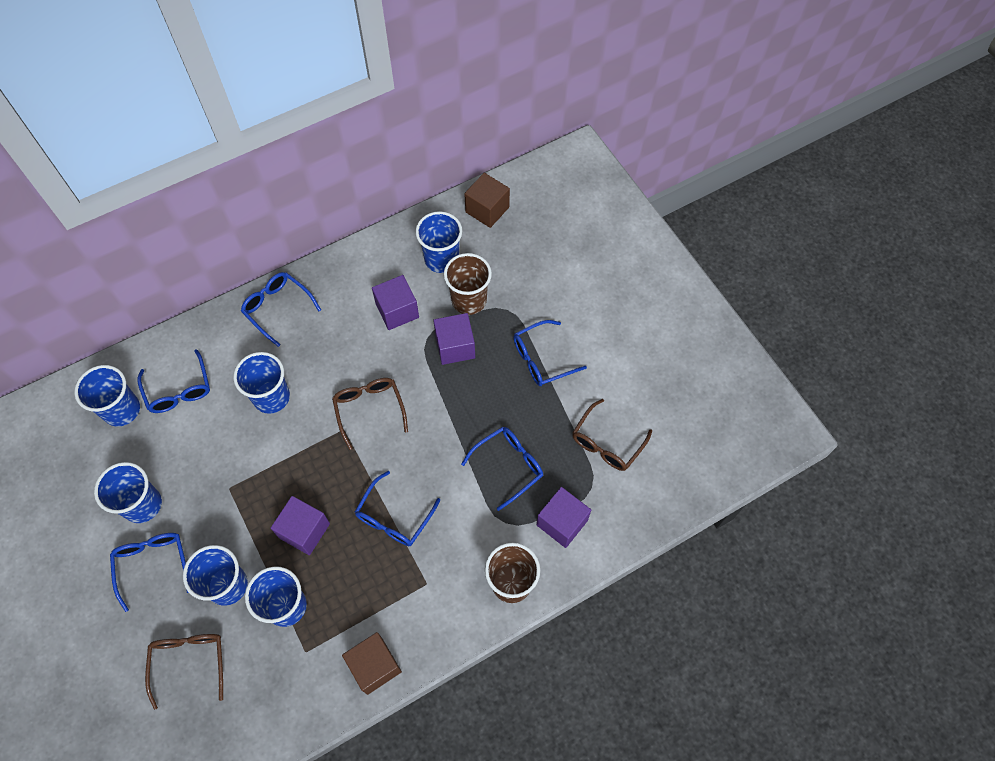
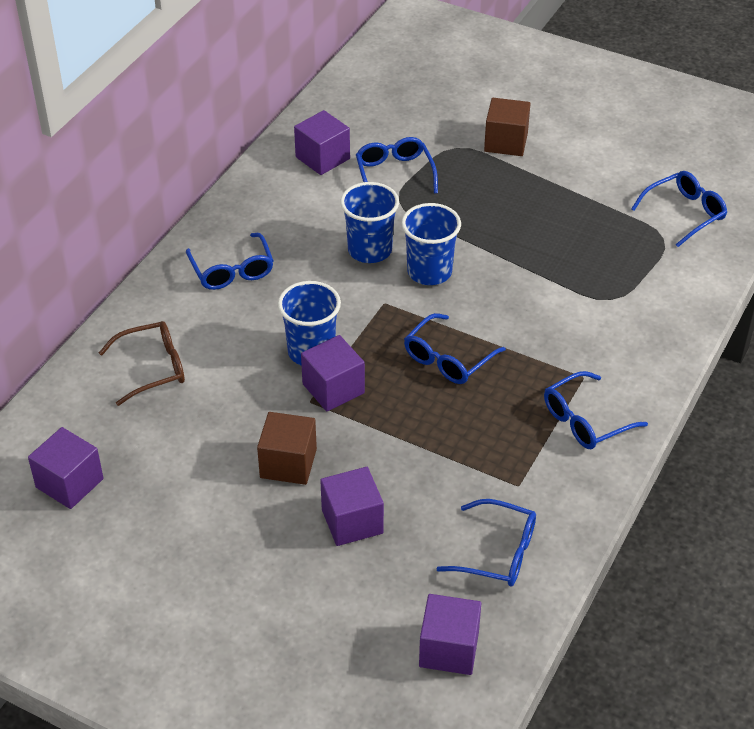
blue cup: 6 -> 3
brown cup: 2 -> 0
brown glasses: 3 -> 1
purple cube: 4 -> 5

